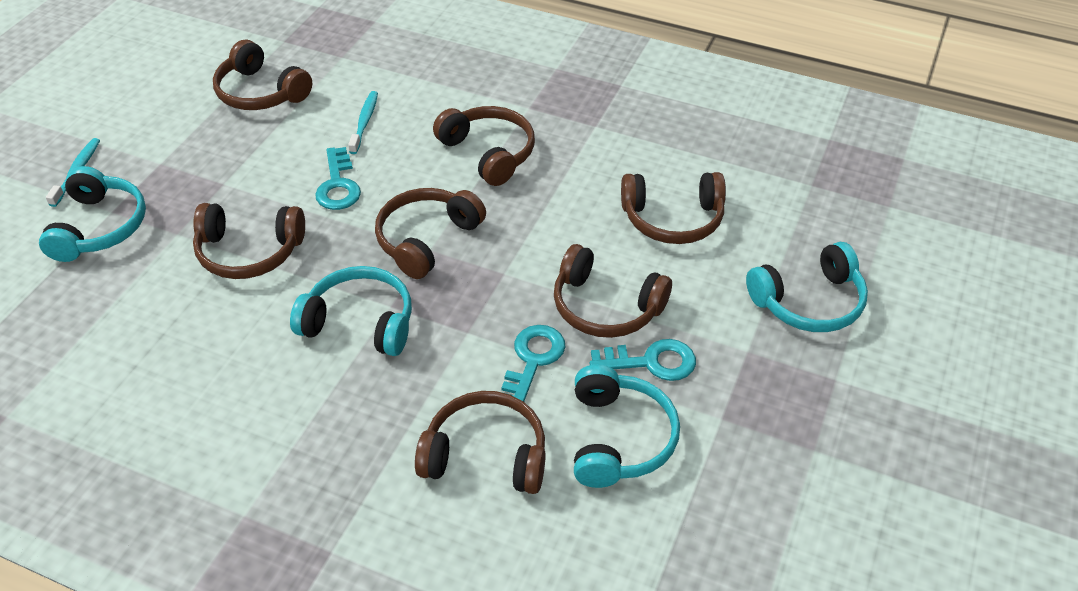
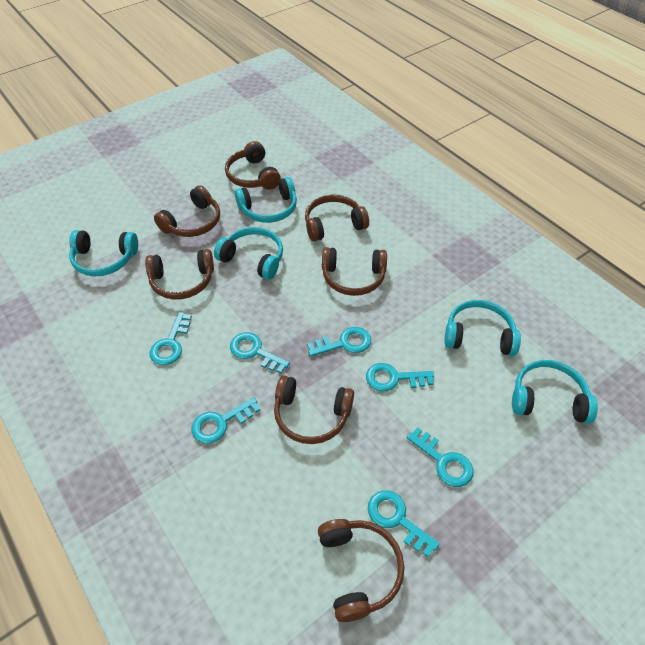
turquoise headphones: 4 -> 5
turquoise key: 3 -> 7
turquoise toothbrush: 2 -> 0

